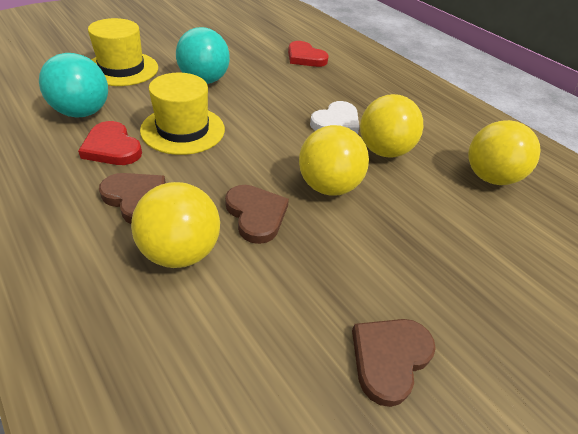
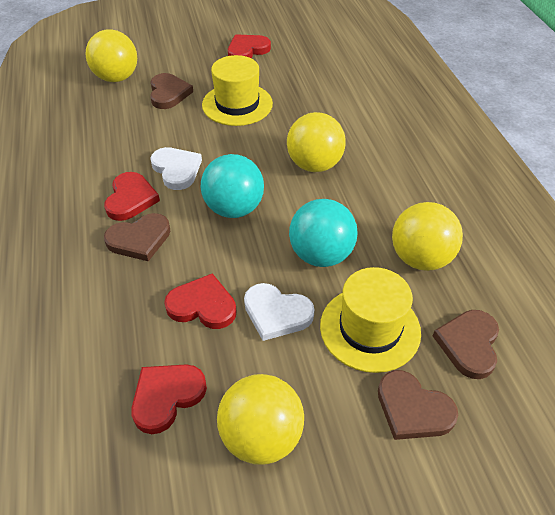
brown heart: 3 -> 4
red heart: 2 -> 4
white heart: 1 -> 2

